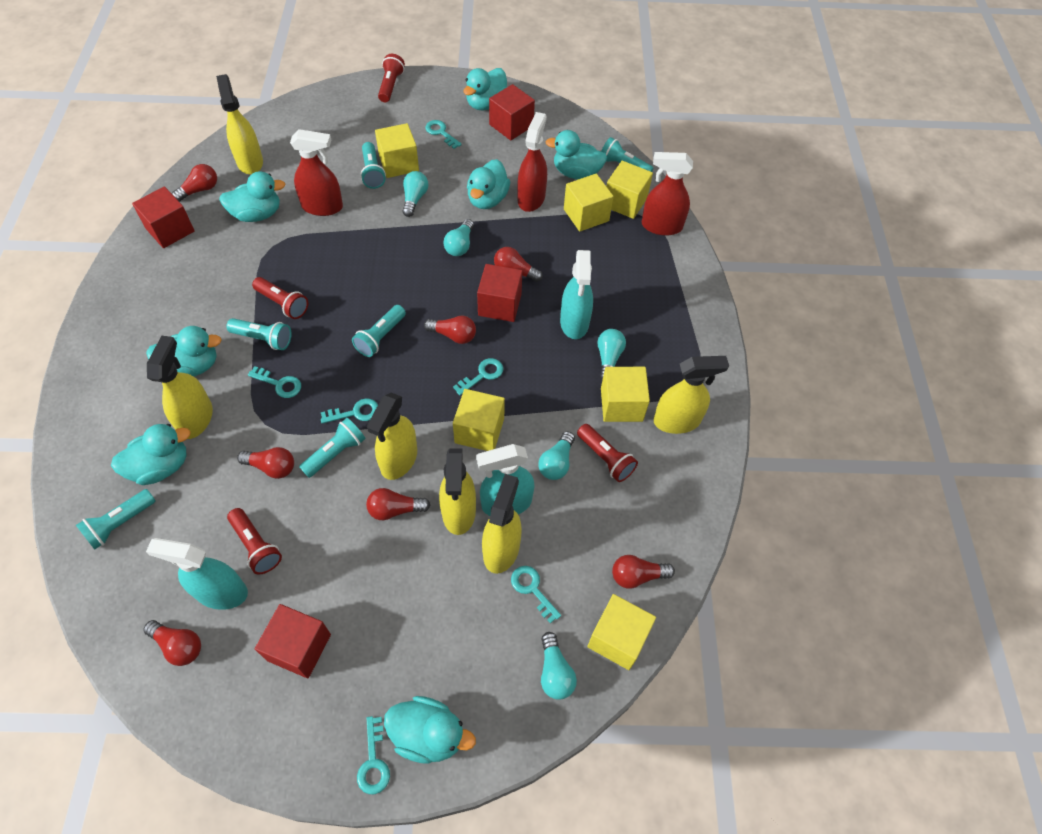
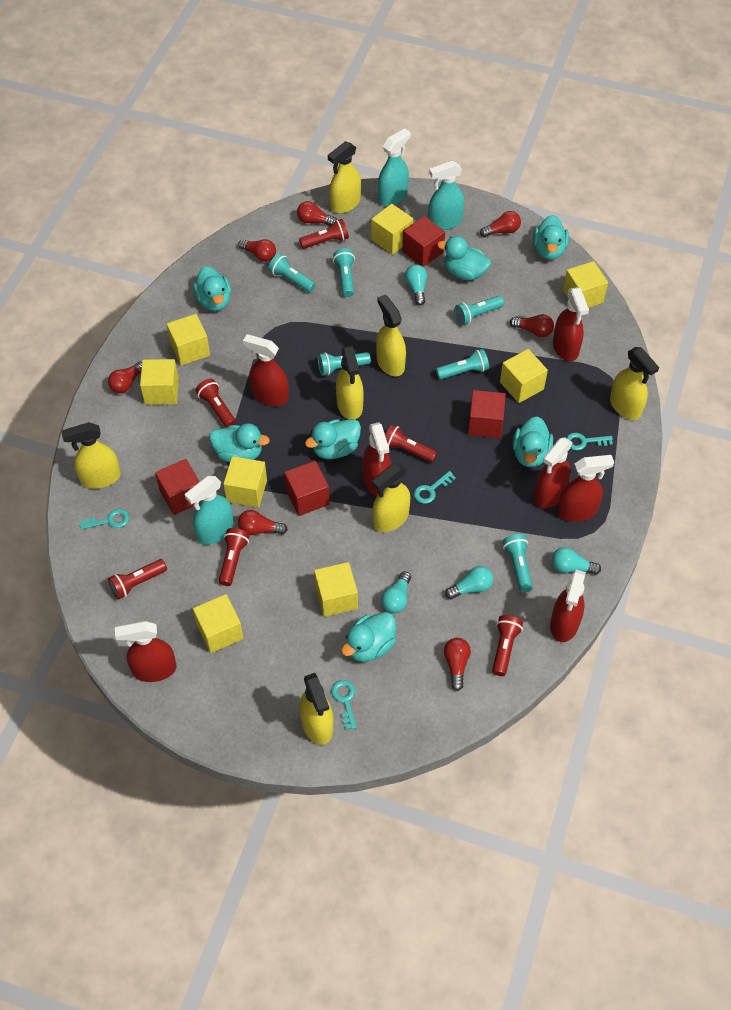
red flashlight: 4 -> 6
red spray bottle: 3 -> 7
turquoise key: 6 -> 4
turquoise light bulb: 5 -> 4
yellow cube: 6 -> 8
yellow spray bottle: 6 -> 7

